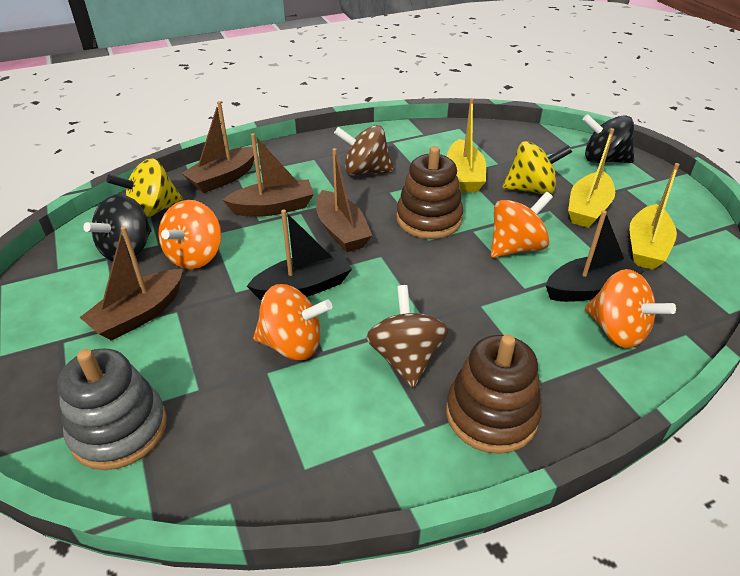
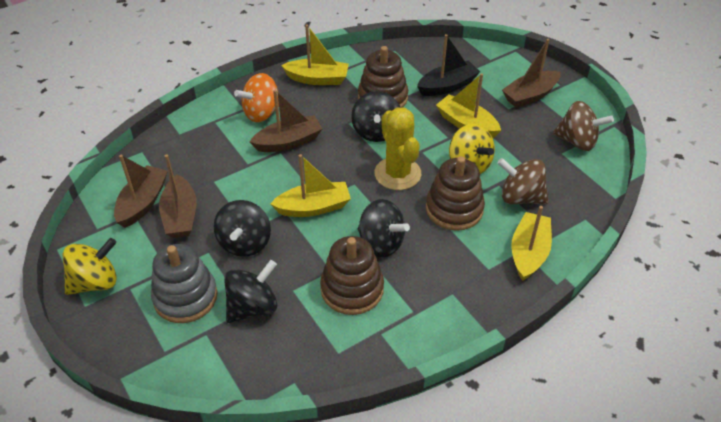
black boat: 2 -> 1
black spinning top: 2 -> 4
brown stacking toy: 2 -> 3
orange spinning top: 4 -> 1
yellow boat: 3 -> 4
yellow cactus: 0 -> 1

